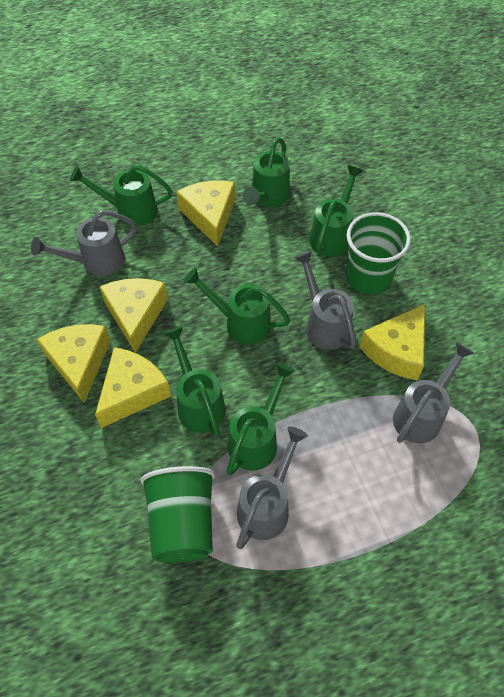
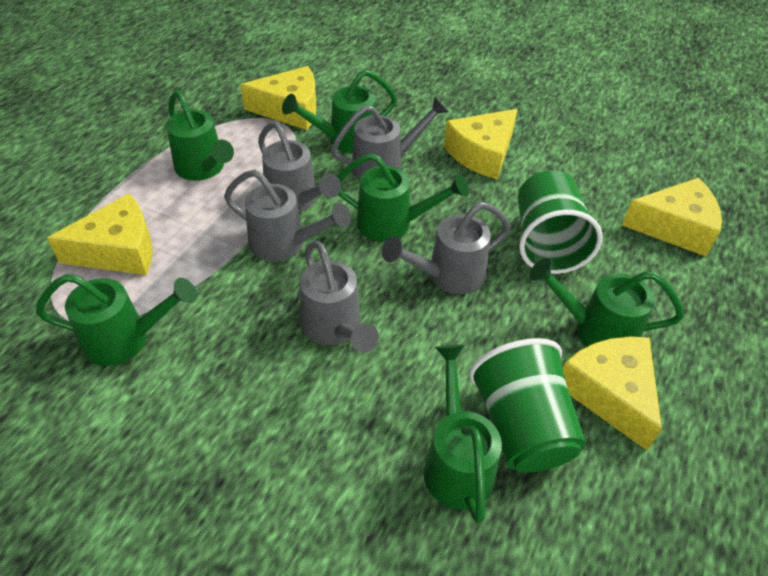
grey watering can: 4 -> 5

